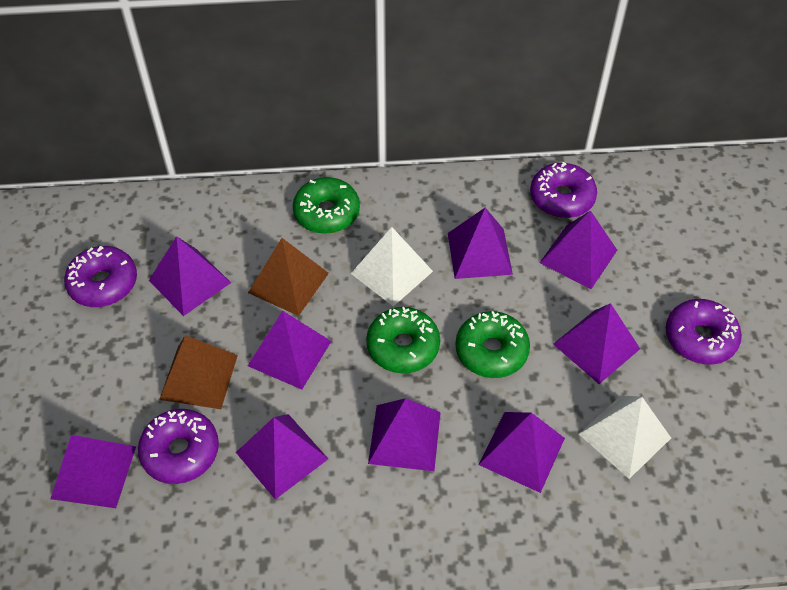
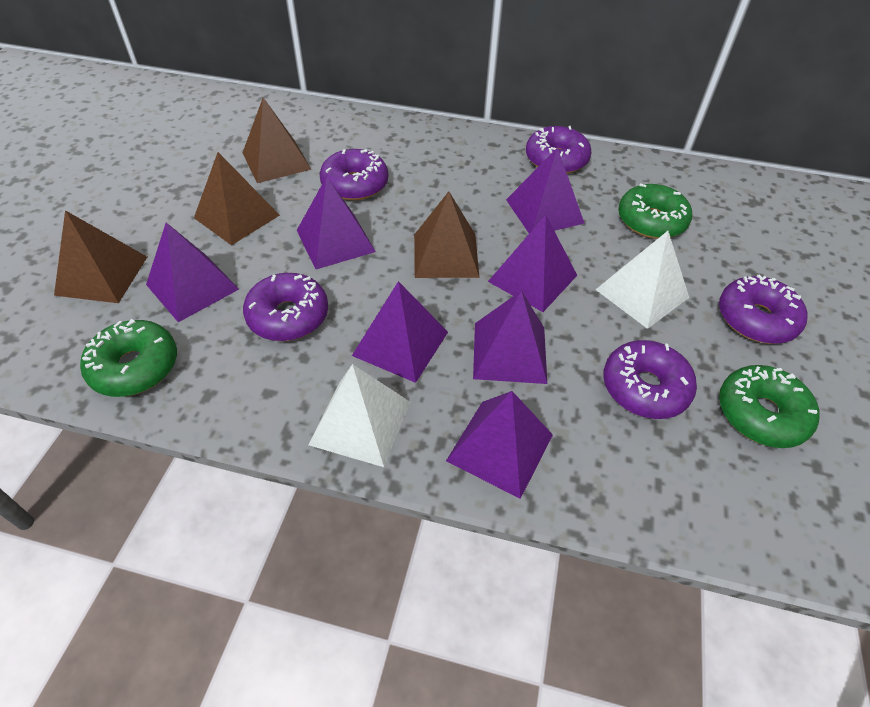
brown pyramid: 2 -> 4
purple donut: 4 -> 5
purple pyramid: 9 -> 7

